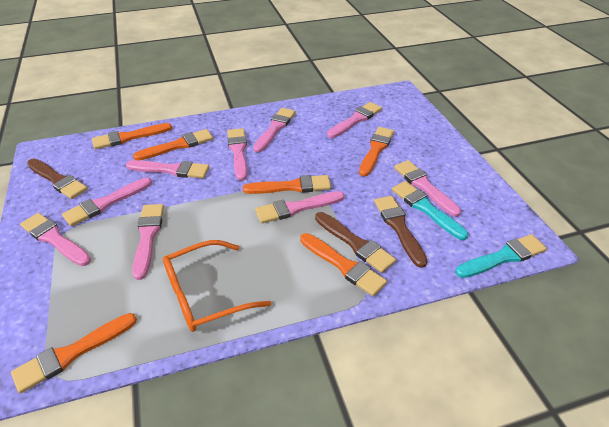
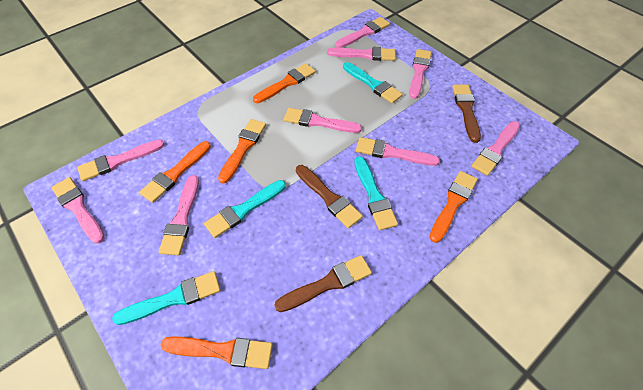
orange brush: 6 -> 5
orange glasses: 1 -> 0
turquoise brush: 2 -> 4

